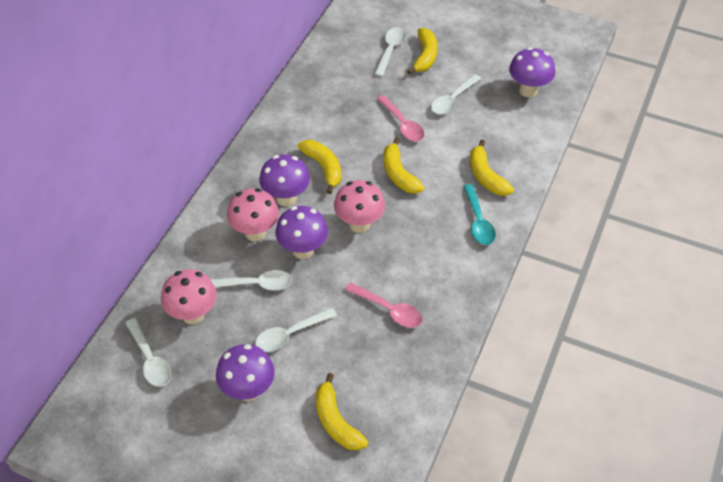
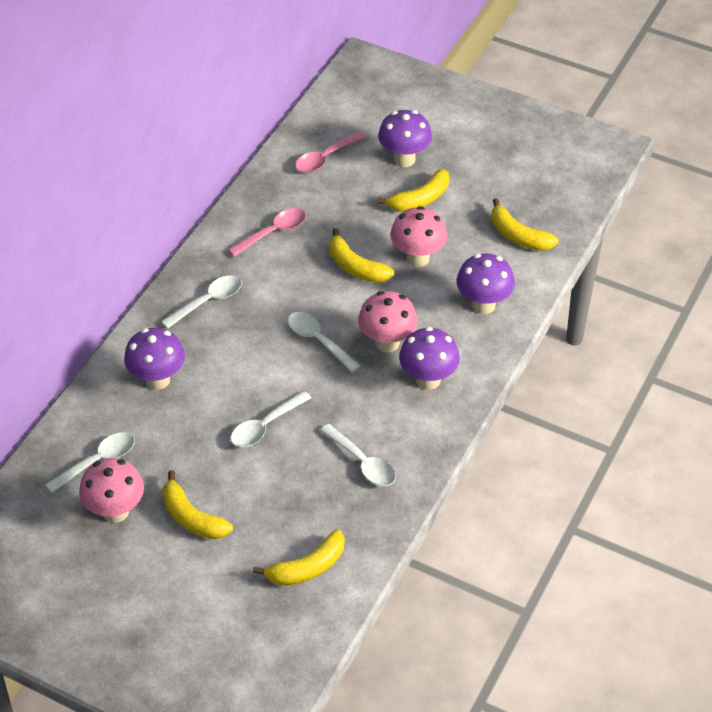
turquoise spoon: 1 -> 0

